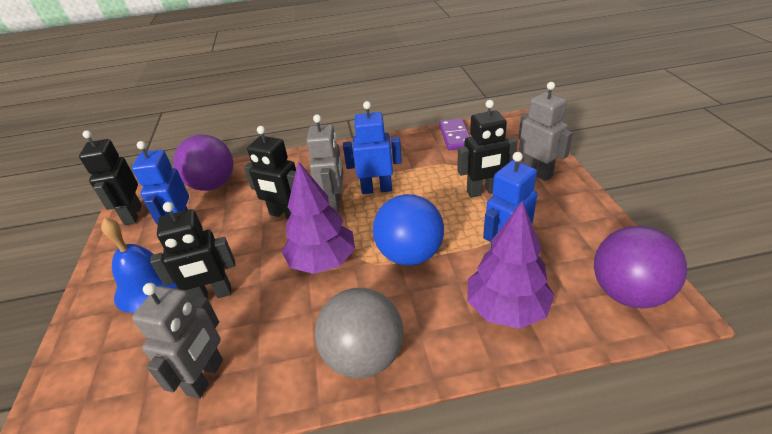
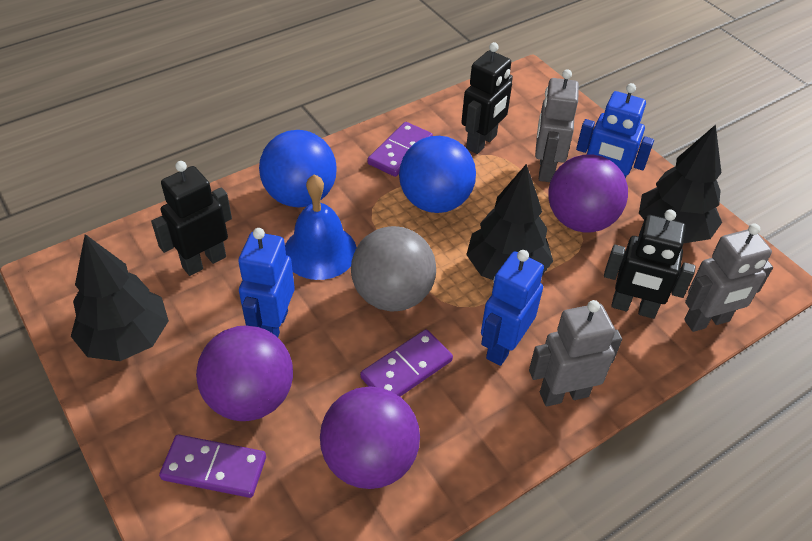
black robot: 4 -> 3
black tree: 0 -> 3
blue ball: 1 -> 2
purple ball: 2 -> 3
purple domino: 1 -> 3
purple tree: 2 -> 0

